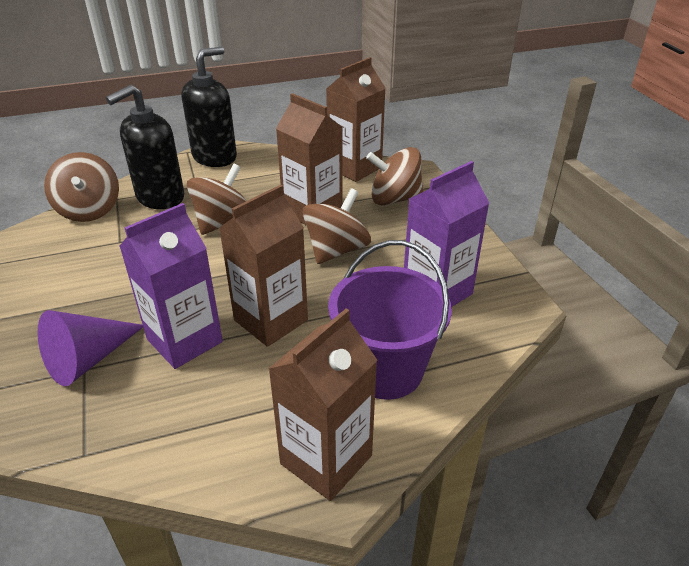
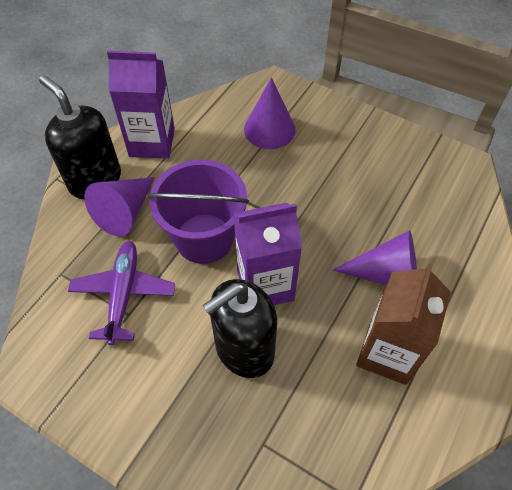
brown carton: 4 -> 1
brown spinning top: 4 -> 0
purple cone: 1 -> 3
purple plane: 0 -> 1

